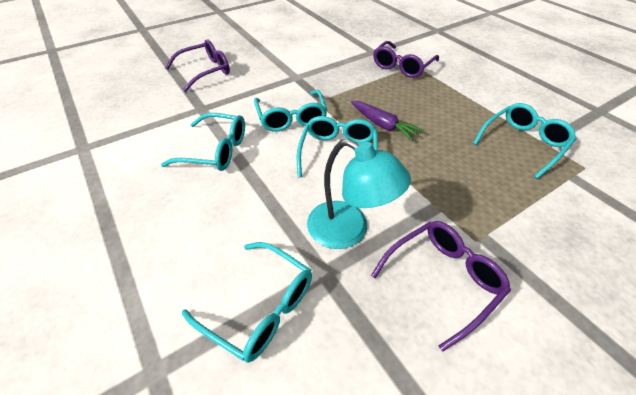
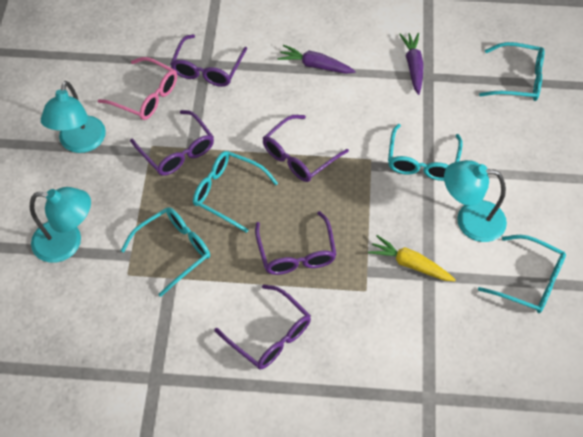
pink glasses: 0 -> 1
purple carrot: 1 -> 2
purple glasses: 3 -> 5
turquoise lamp: 1 -> 3
yellow carrot: 0 -> 1

